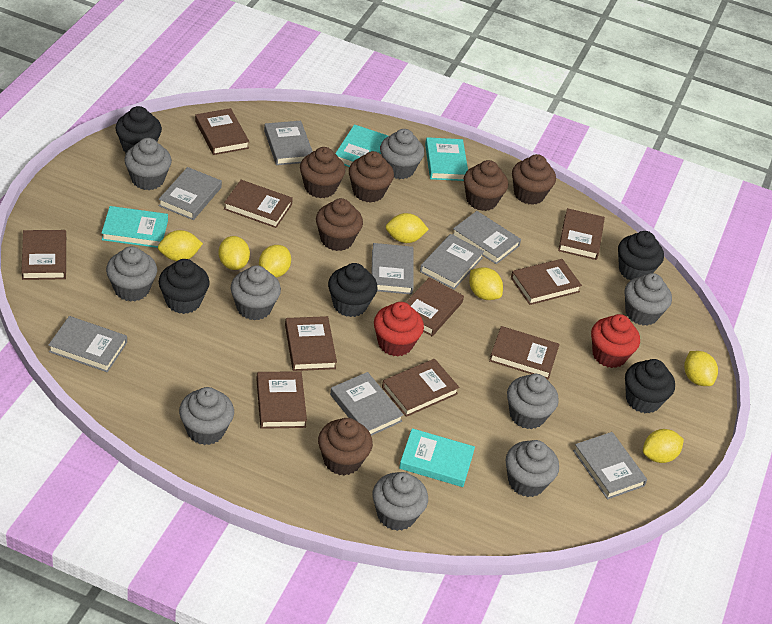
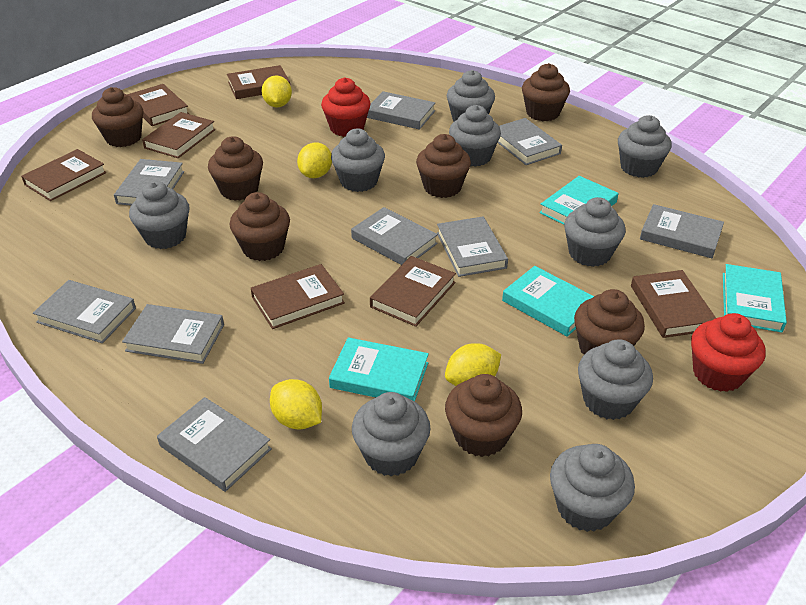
black cupcake: 5 -> 0
brown book: 10 -> 7
brown cupcake: 6 -> 7
grey book: 8 -> 9
yellow lemon: 7 -> 4

